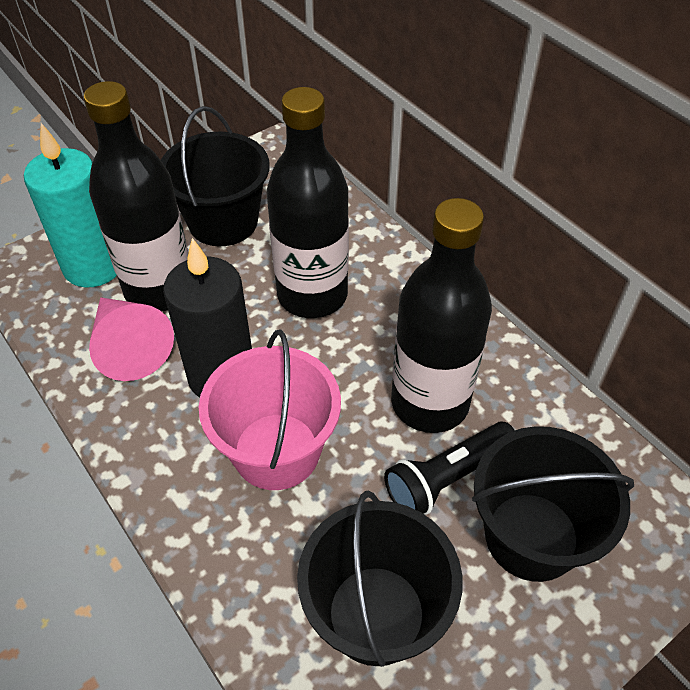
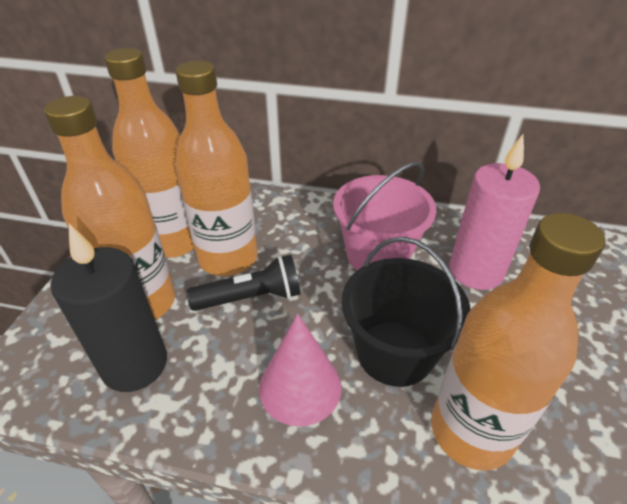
black bottle: 3 -> 0
black bucket: 3 -> 1
orange bottle: 0 -> 4
pink candle: 0 -> 1
turquoise candle: 1 -> 0

